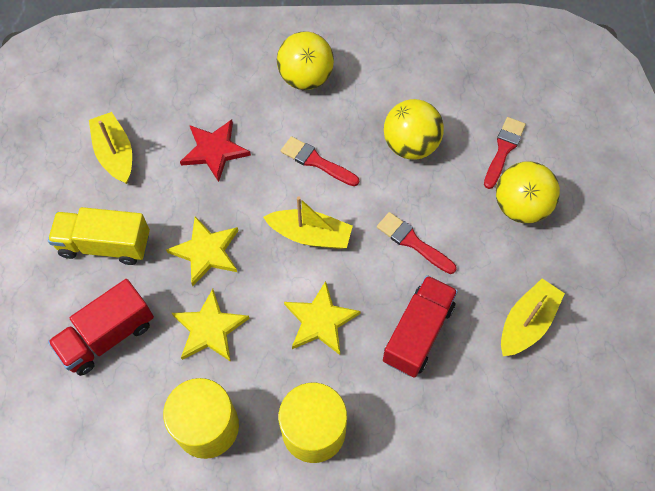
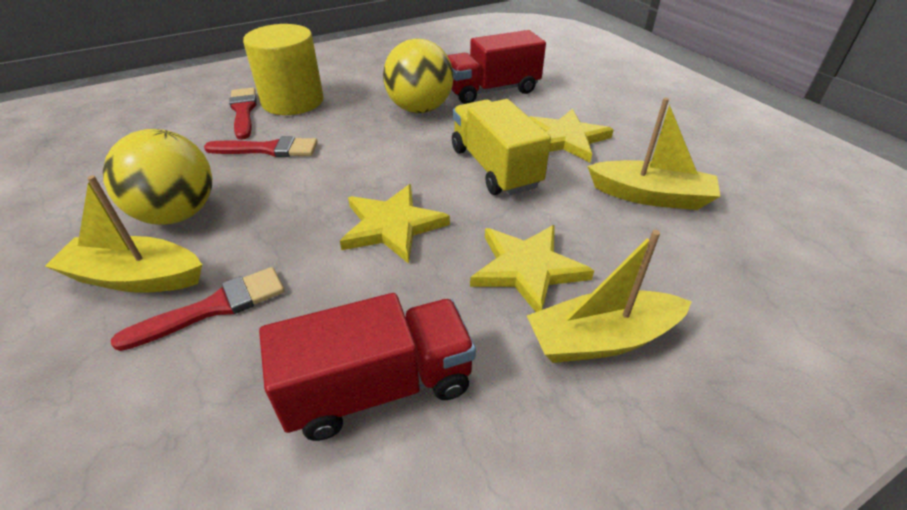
red star: 1 -> 0
yellow ball: 3 -> 2
yellow cylinder: 2 -> 1

